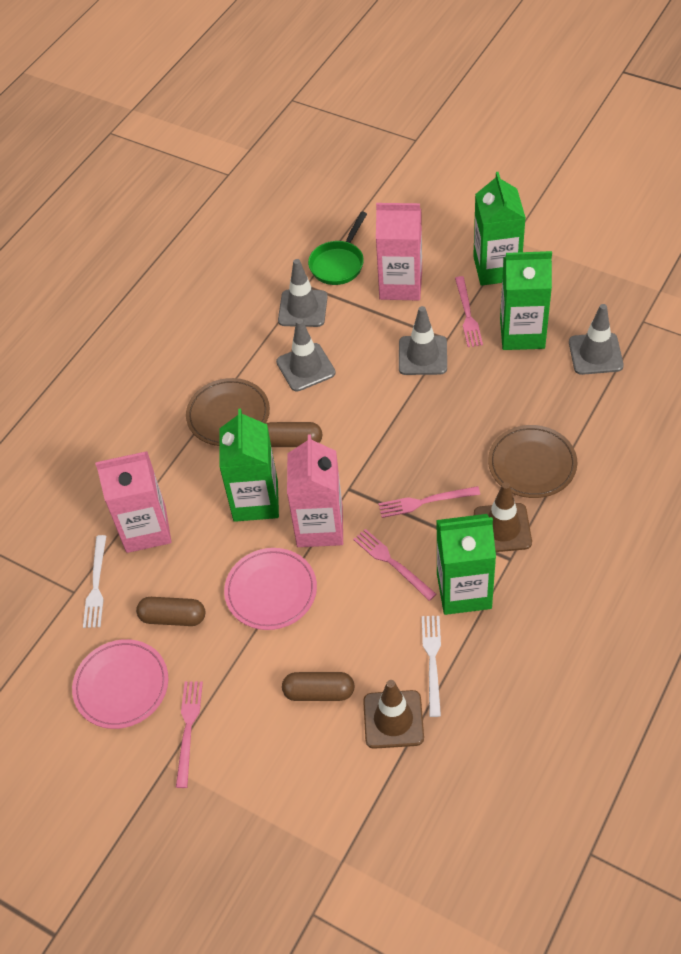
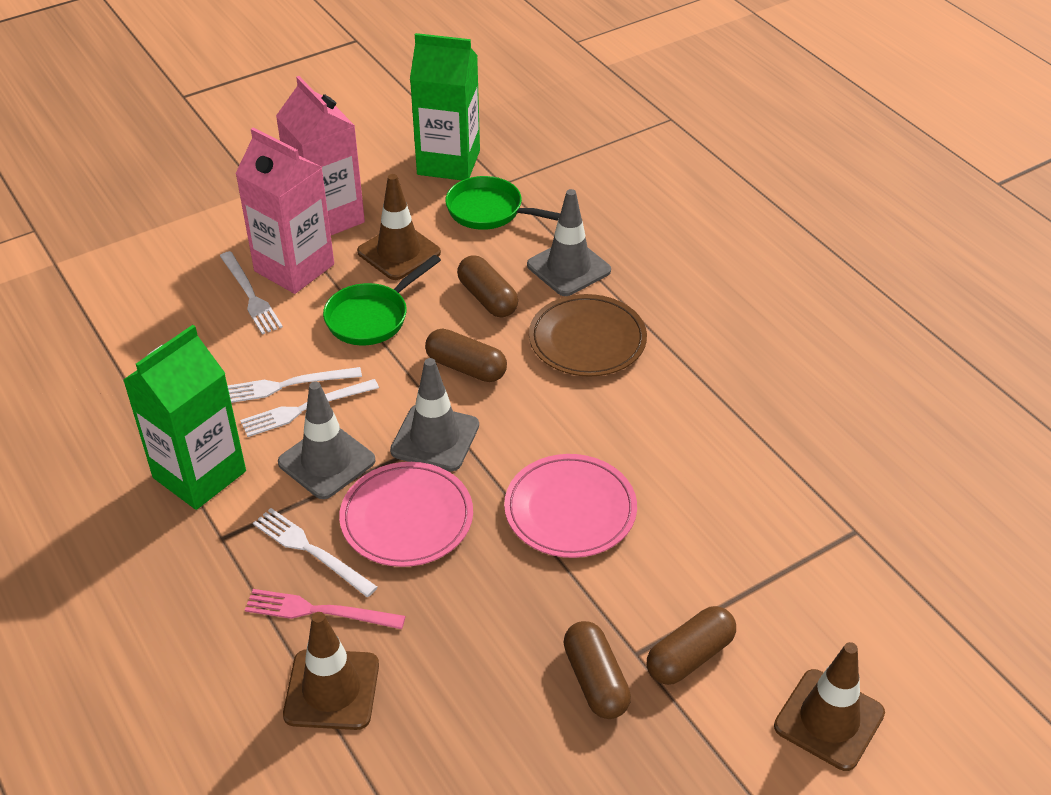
brown capsule: 3 -> 4
brown plate: 2 -> 1
brown traffic cone: 2 -> 3
green carton: 4 -> 2
green pan: 1 -> 2
grey traffic cone: 4 -> 3
pink carton: 3 -> 2
pink fork: 4 -> 1
white fork: 2 -> 4

